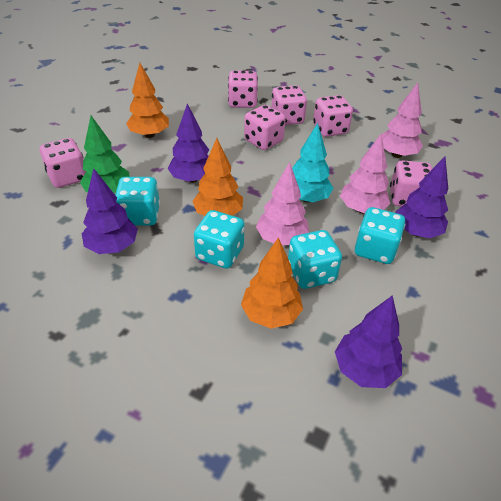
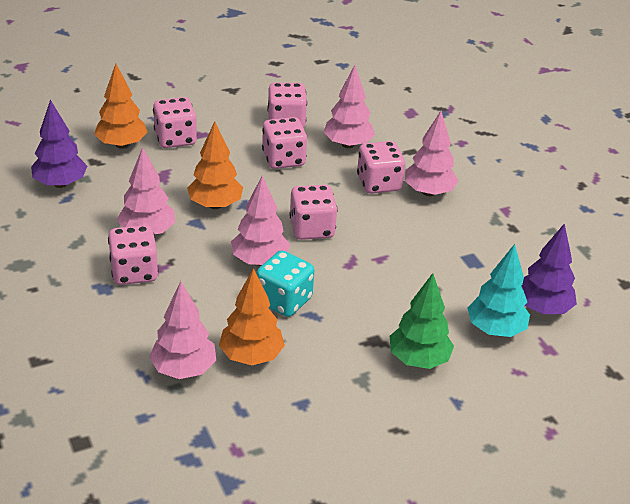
pink tree: 3 -> 5
purple tree: 4 -> 2
turquoise dice: 4 -> 1

